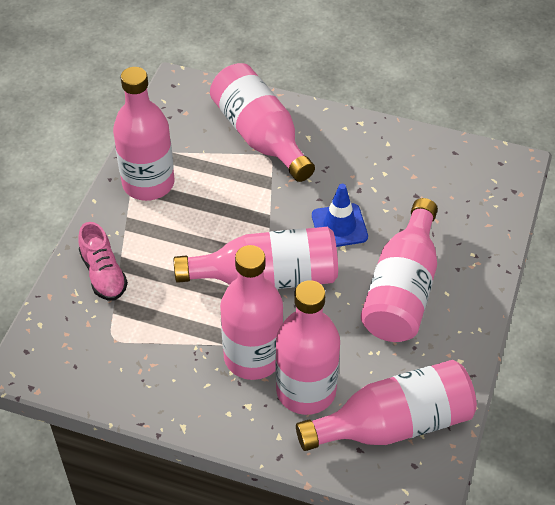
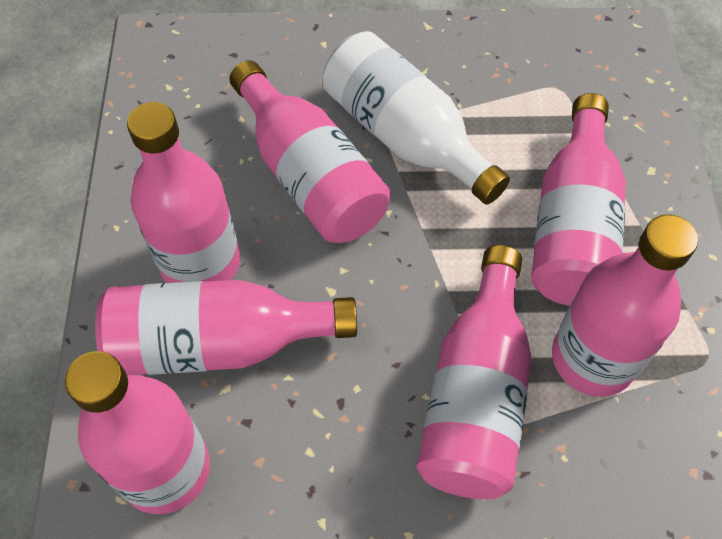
blue traffic cone: 1 -> 0
pink shoe: 1 -> 0
white bottle: 0 -> 1

